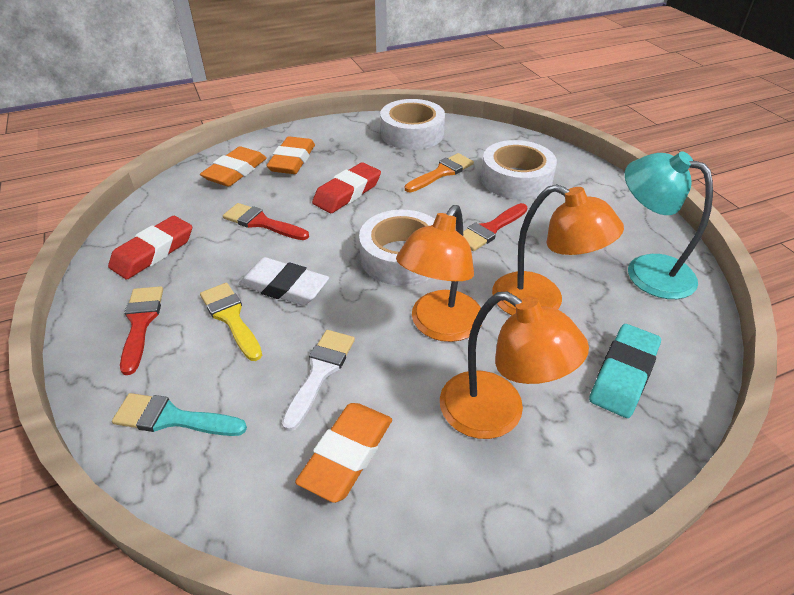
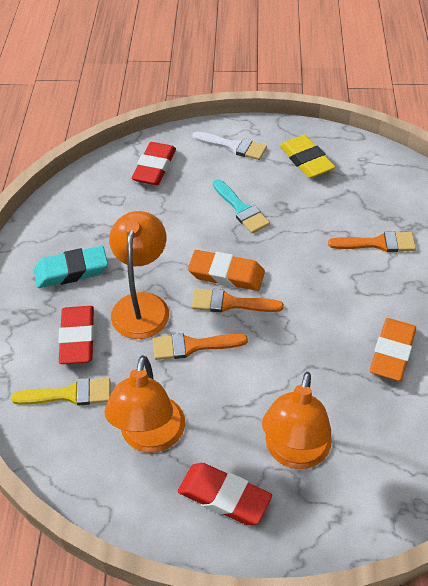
orange brush: 1 -> 3
orange eraser: 3 -> 2
red brush: 3 -> 0
red eraser: 2 -> 3
turquoise lamp: 1 -> 0
white eraser: 1 -> 0
white tape: 3 -> 0
yellow eraser: 0 -> 1

